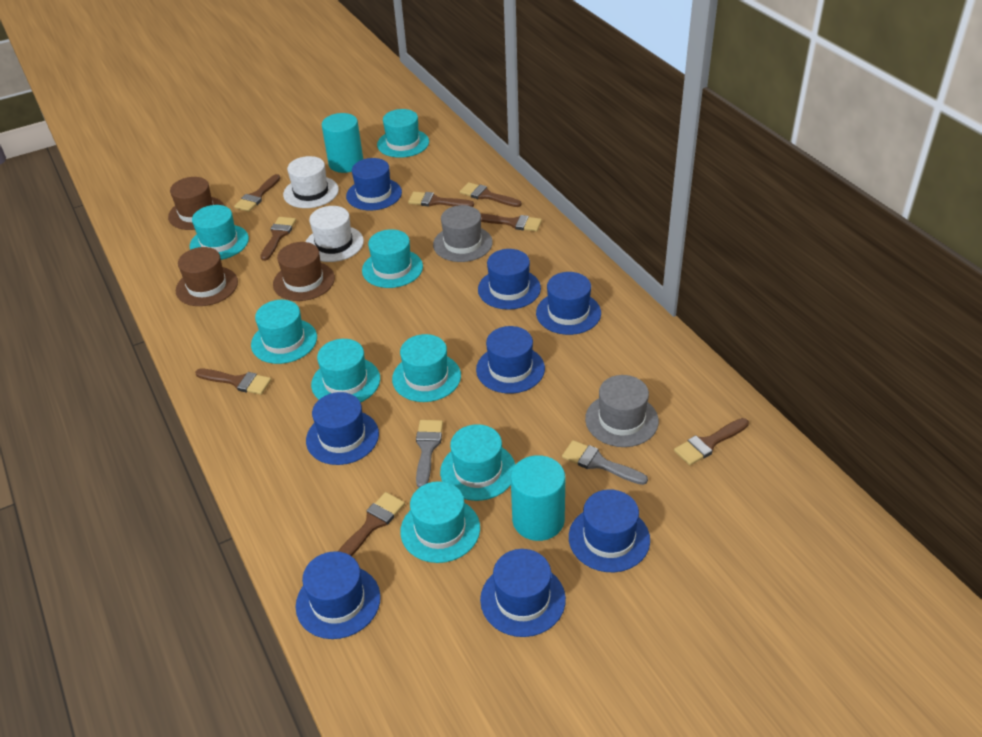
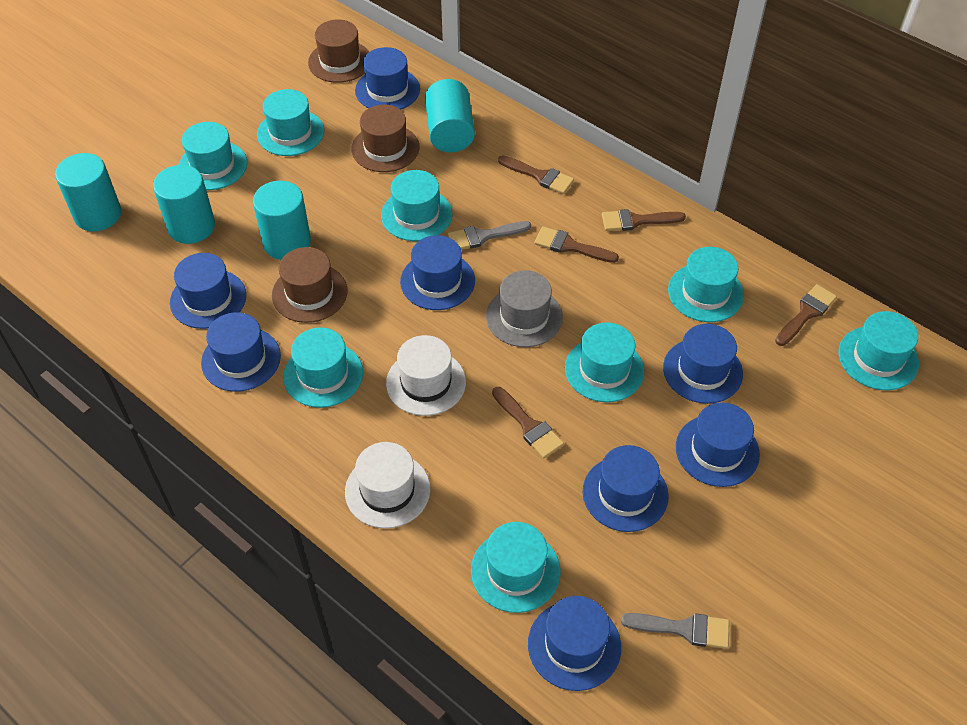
brown brush: 8 -> 5
grey hat: 2 -> 1
turquoise cylinder: 2 -> 4

